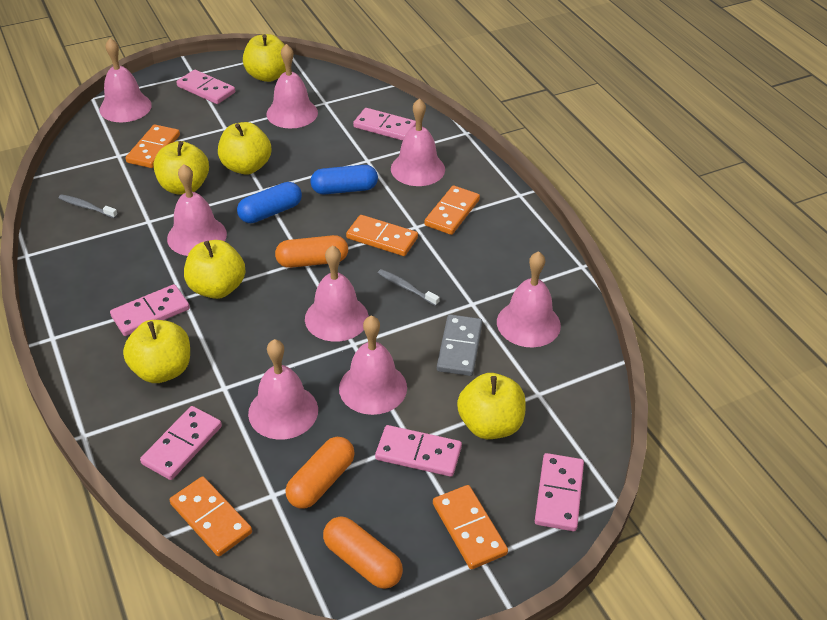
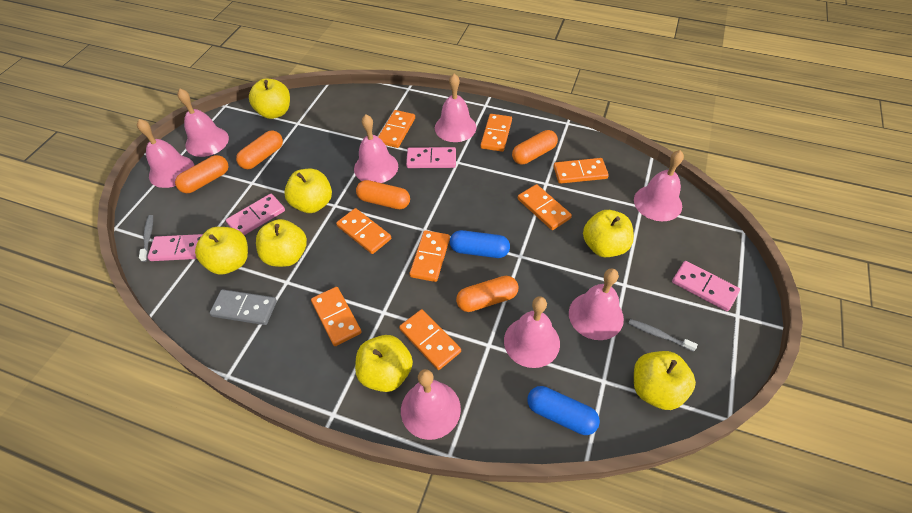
orange capsule: 3 -> 5
orange domino: 5 -> 8
pink domino: 6 -> 4
yellow apple: 6 -> 7

